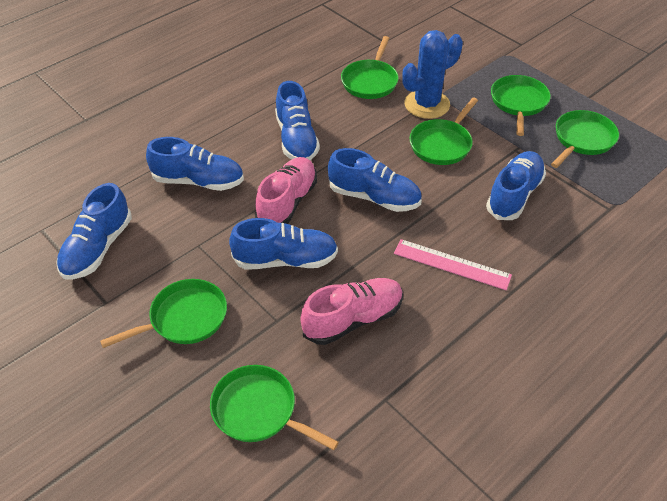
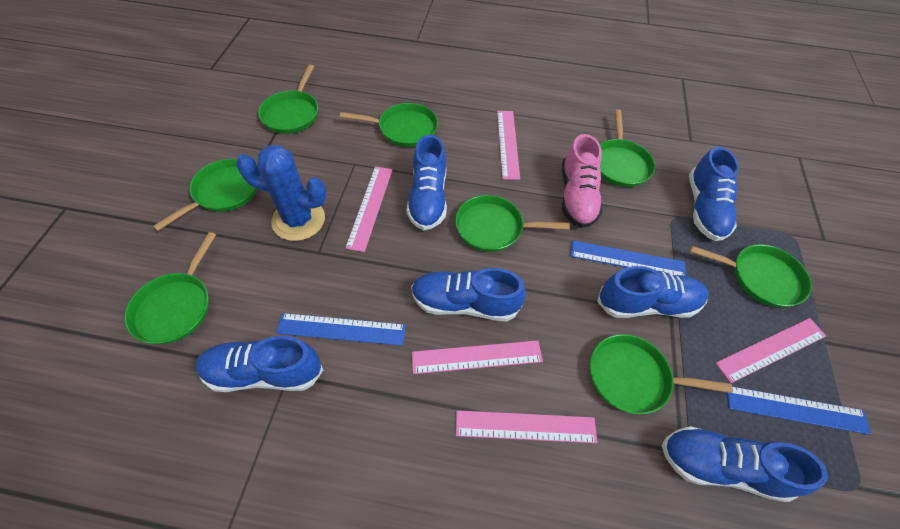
blue ruler: 0 -> 3
green pan: 6 -> 8
pink ruler: 1 -> 5
pink shoe: 2 -> 1

